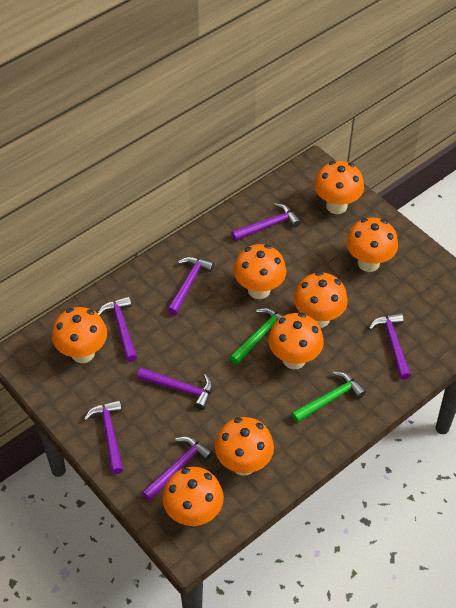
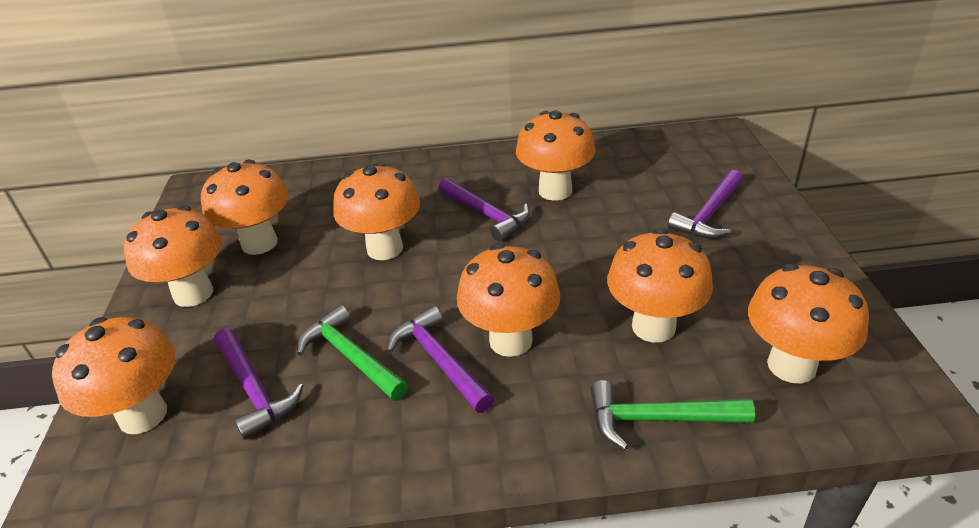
purple hammer: 7 -> 4

